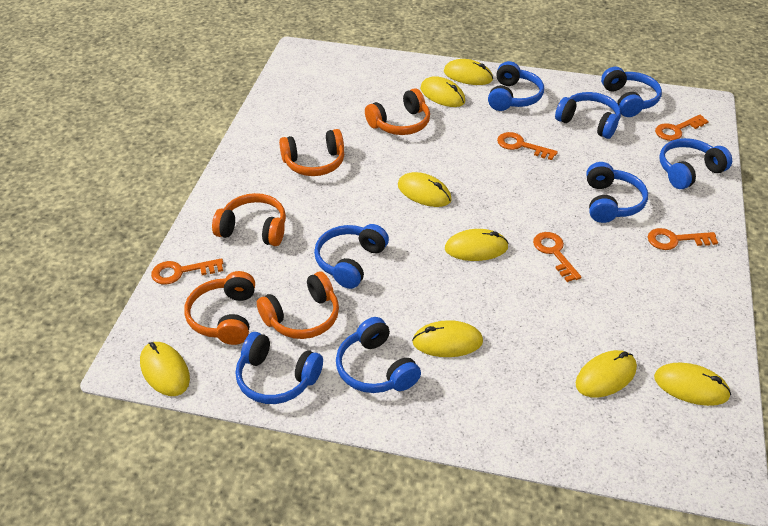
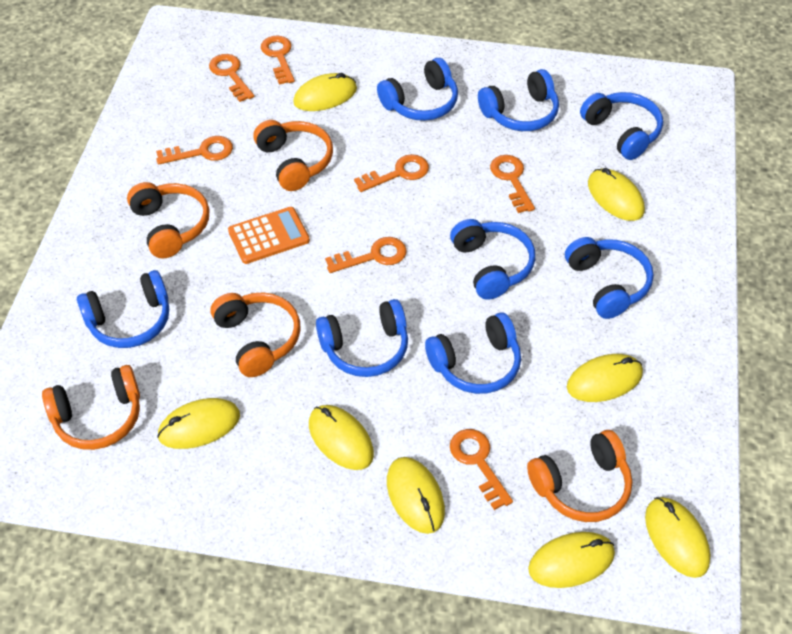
orange calculator: 0 -> 1
orange key: 5 -> 7

